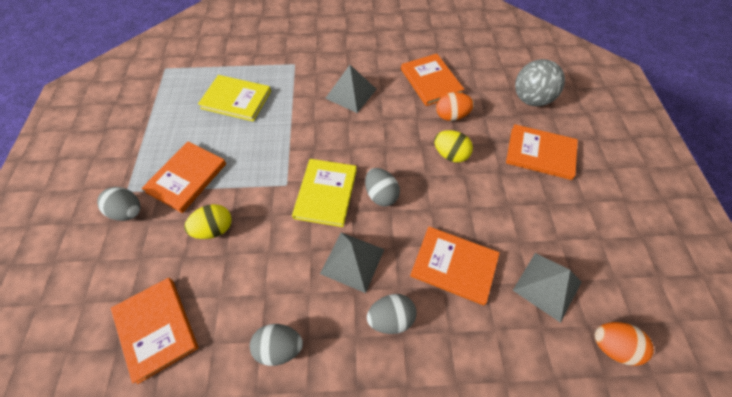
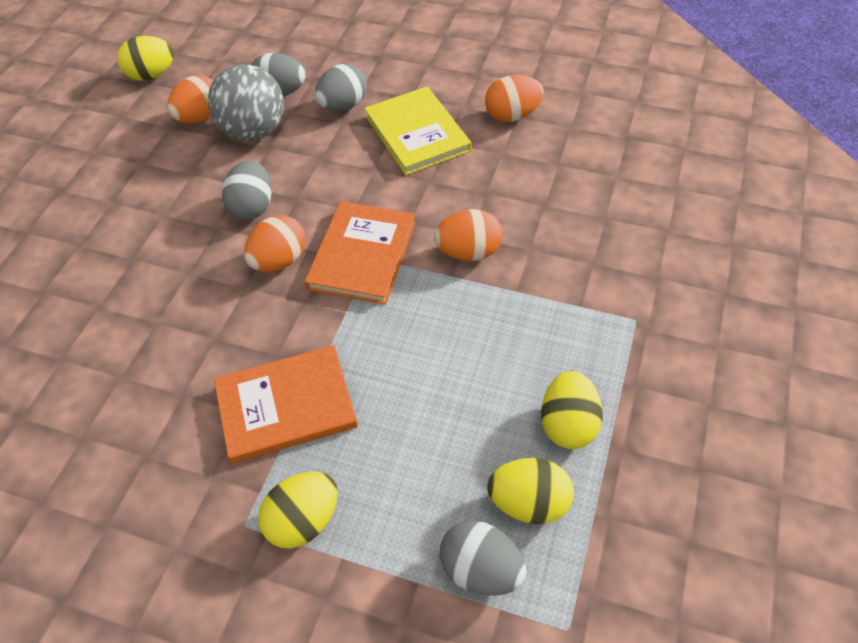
grey pyramid: 3 -> 0
orange book: 5 -> 2
orange egg: 2 -> 4
yellow book: 2 -> 1
yellow egg: 2 -> 4

